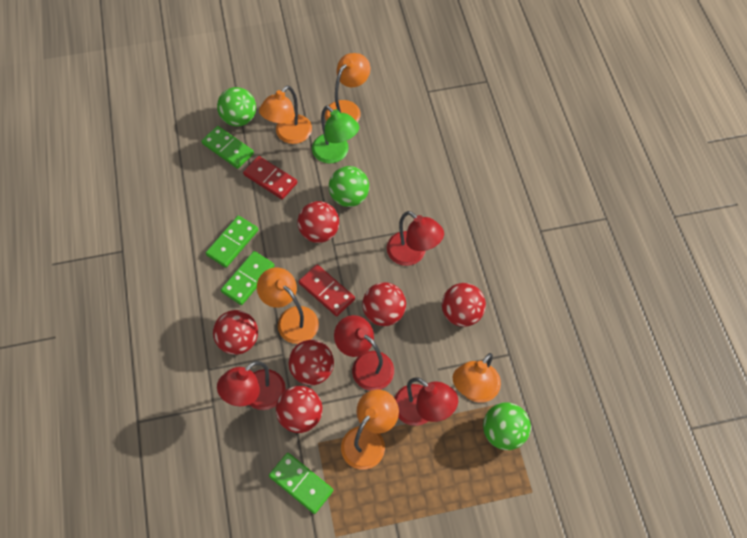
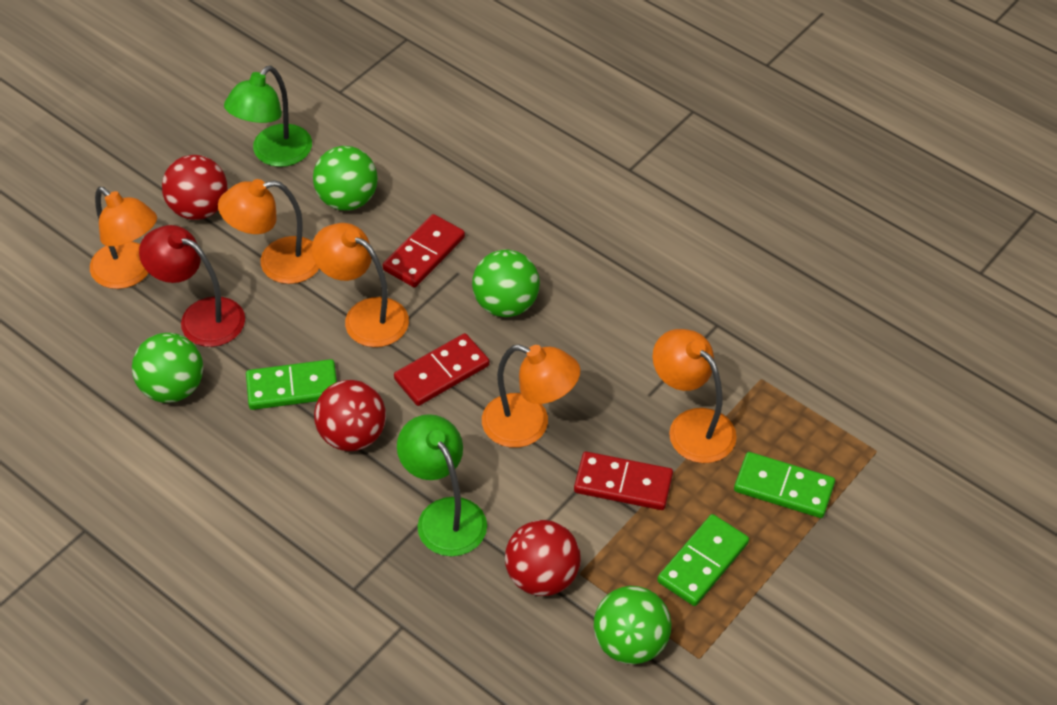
green ball: 3 -> 4
green domino: 4 -> 3
green lamp: 1 -> 2
red ball: 6 -> 3
red domino: 2 -> 3
red lamp: 4 -> 1

